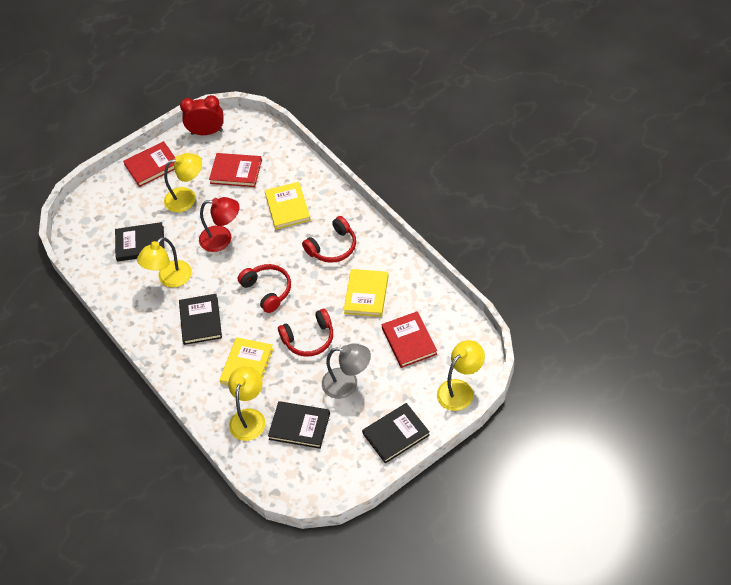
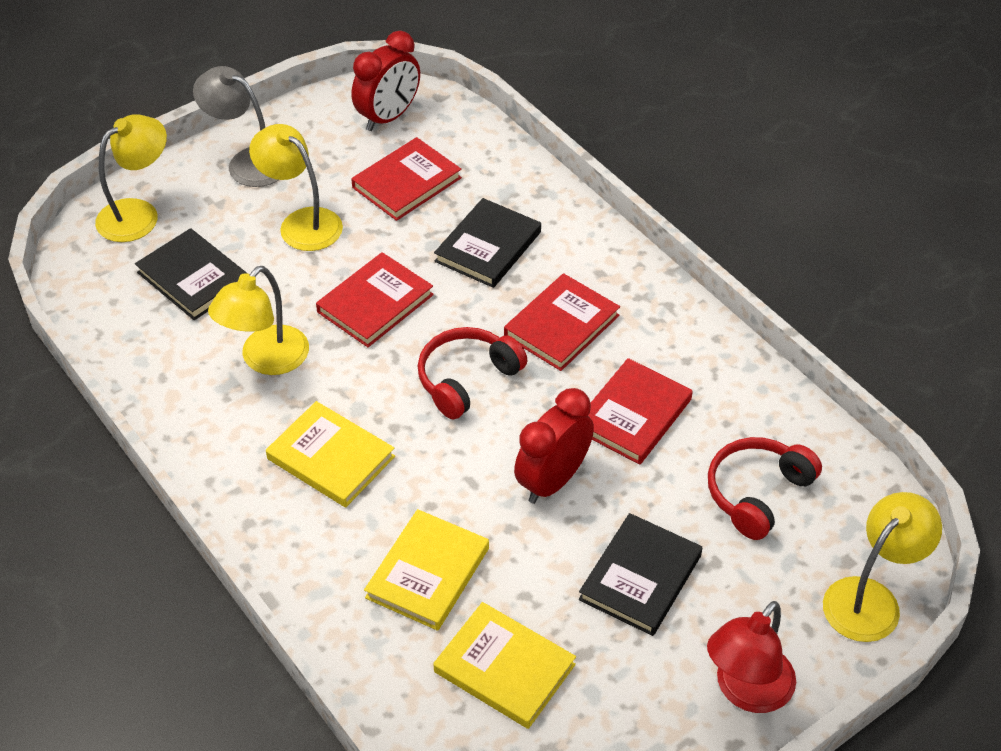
black book: 4 -> 3
red book: 3 -> 4
red clock: 1 -> 2
red headphones: 3 -> 2

